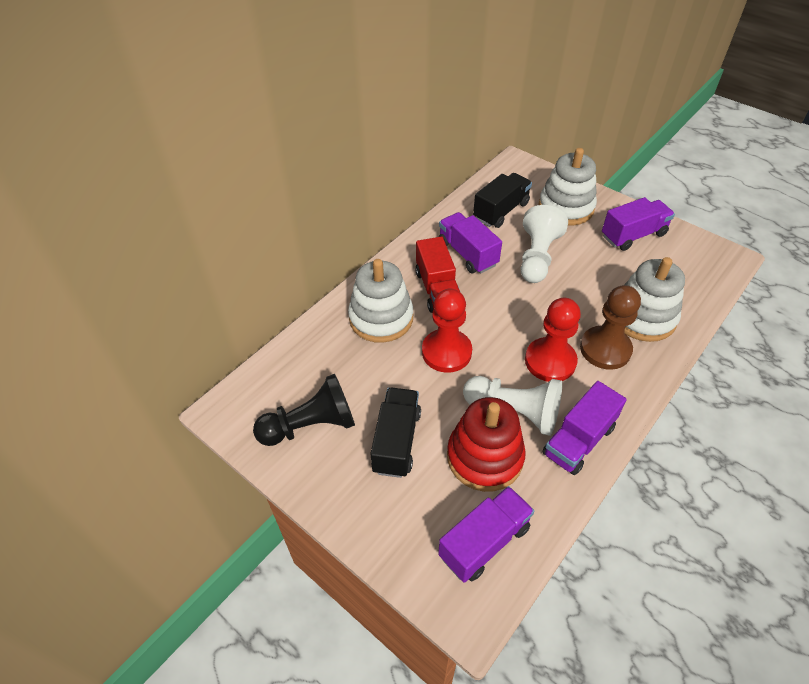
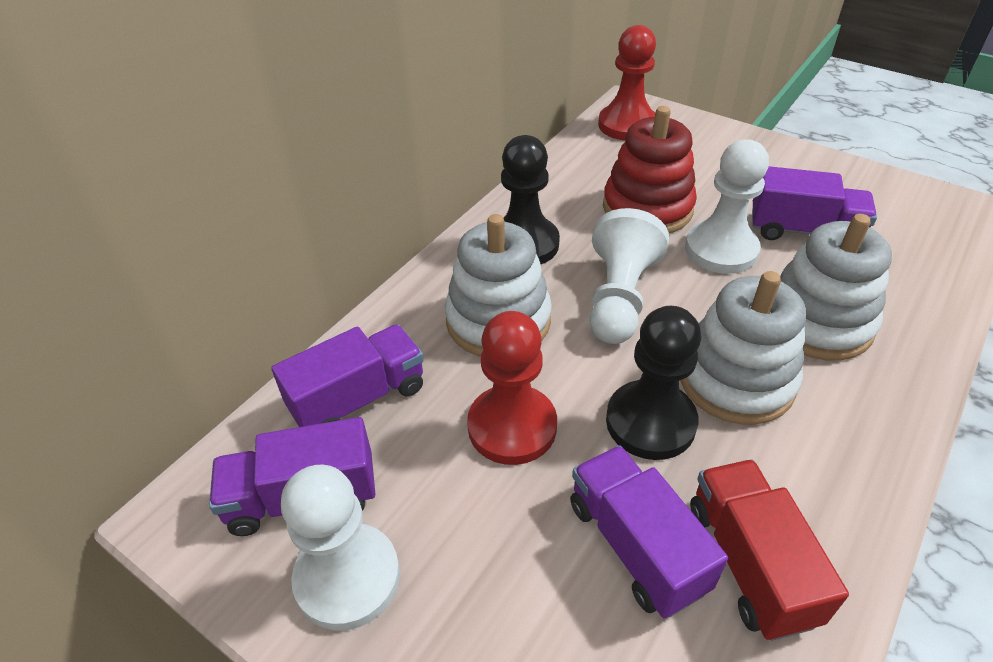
black pawn: 1 -> 2
black truck: 2 -> 0
brown pawn: 1 -> 0
white pawn: 2 -> 3

